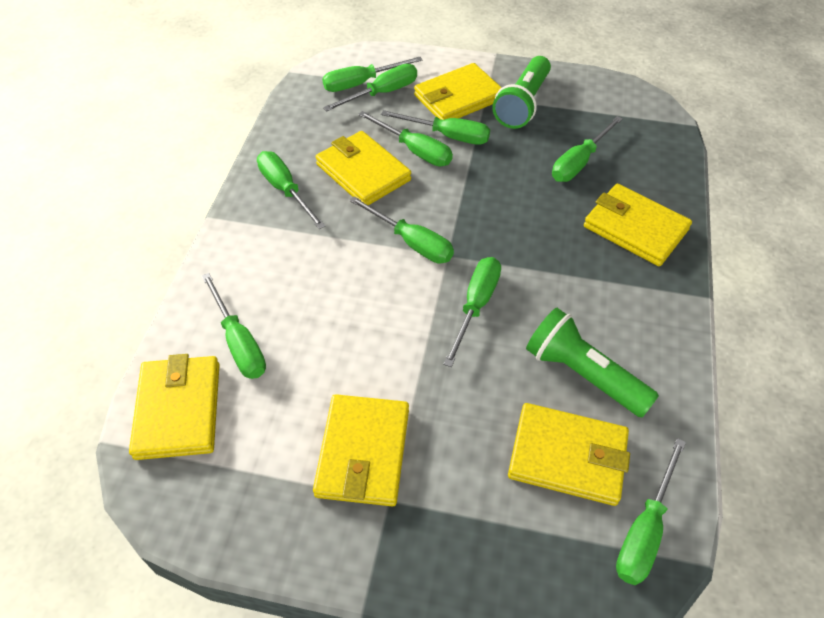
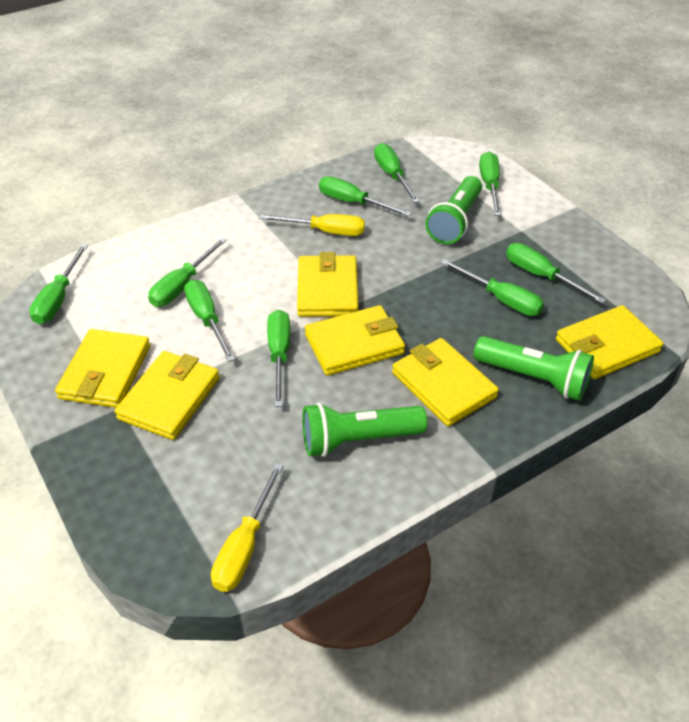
green flashlight: 2 -> 3
green screwdriver: 10 -> 9
yellow screwdriver: 0 -> 2

